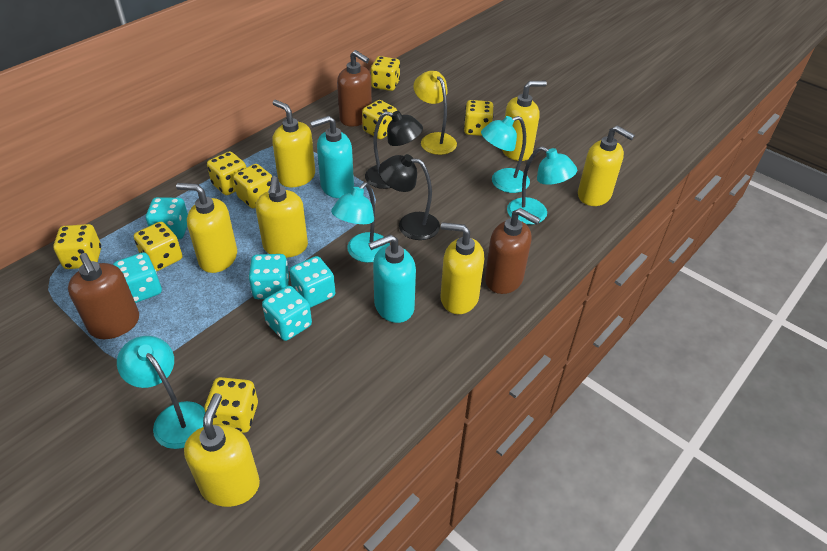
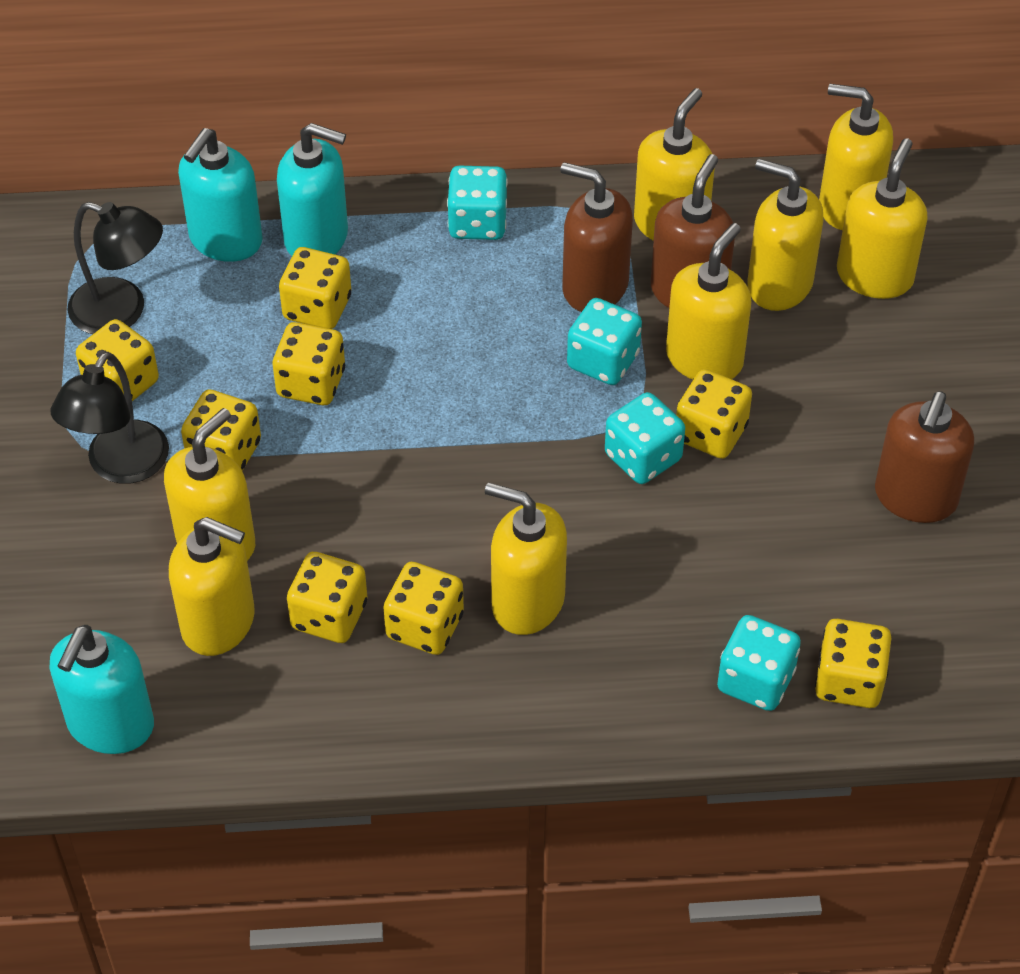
turquoise dice: 5 -> 4
turquoise lamp: 4 -> 0
turquoise soap dispenser: 2 -> 3
yellow lamp: 1 -> 0
yellow soap dispenser: 7 -> 8

